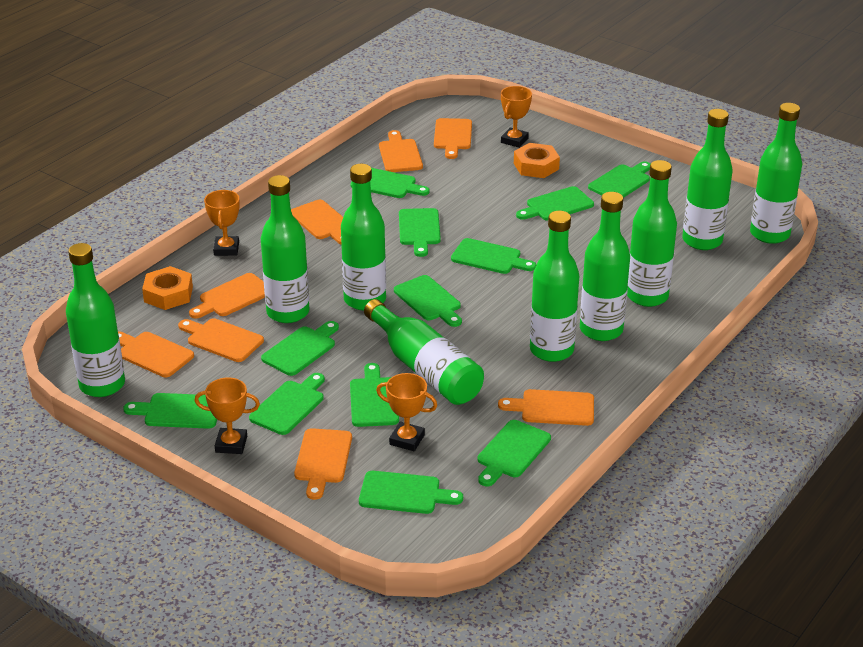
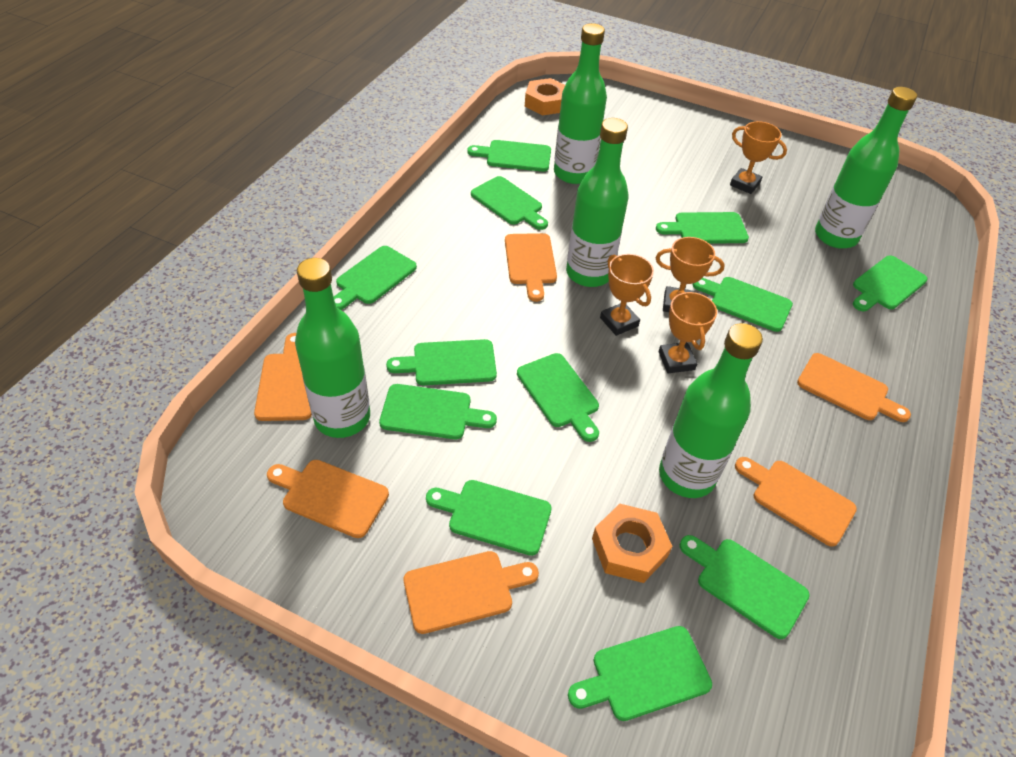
green bottle: 9 -> 5
orange cutting board: 8 -> 6

